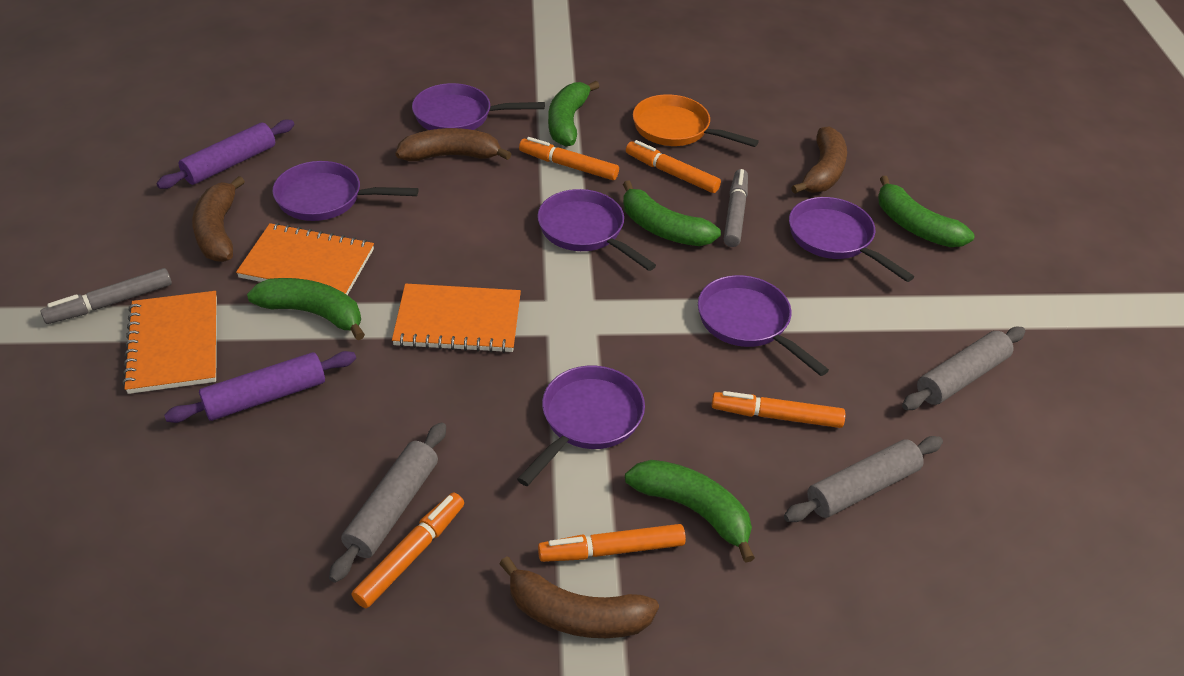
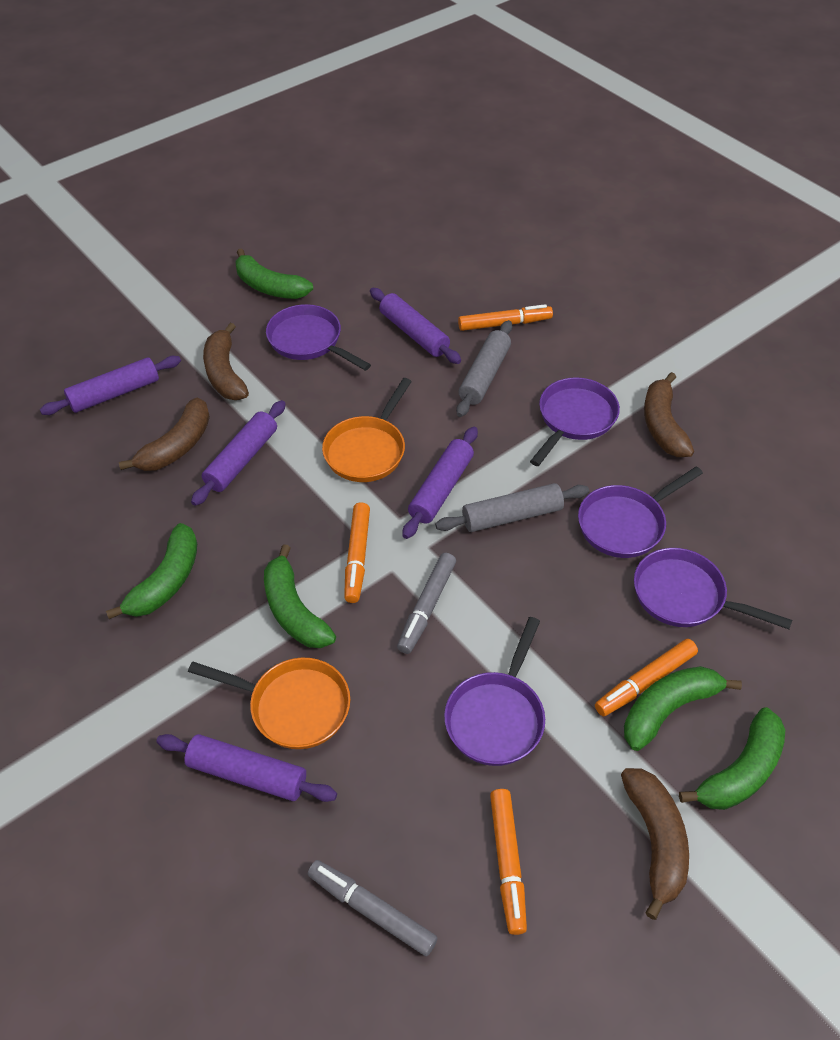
grey rolling pin: 3 -> 2
orange marker: 5 -> 4
orange notebook: 3 -> 0
orange pan: 1 -> 2
purple pan: 6 -> 5
purple rolling pin: 2 -> 5

